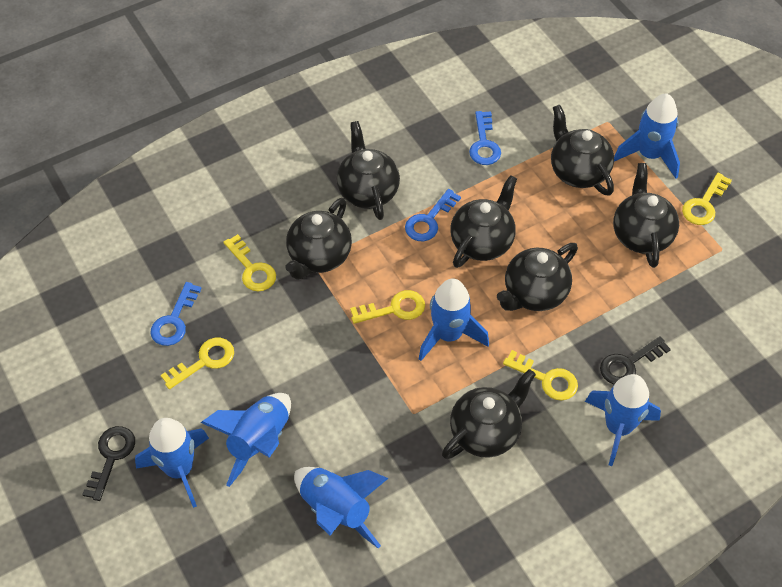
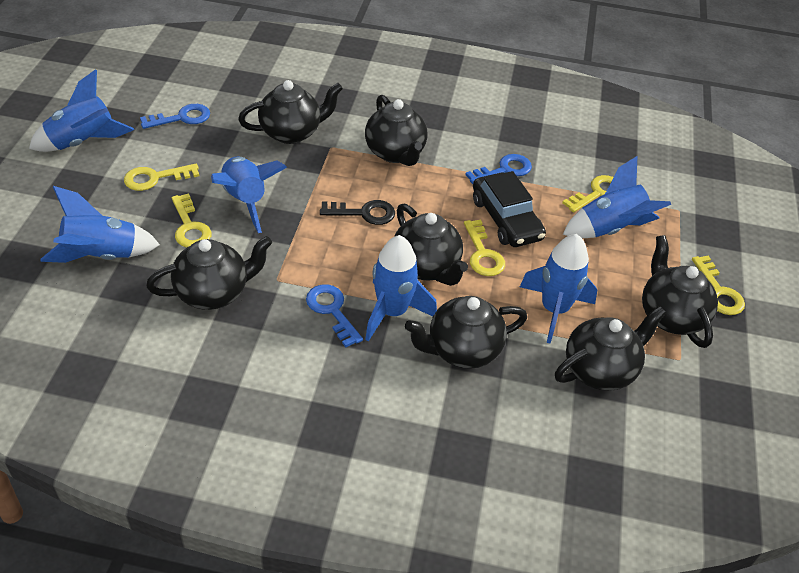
black car: 0 -> 1
black key: 2 -> 1

